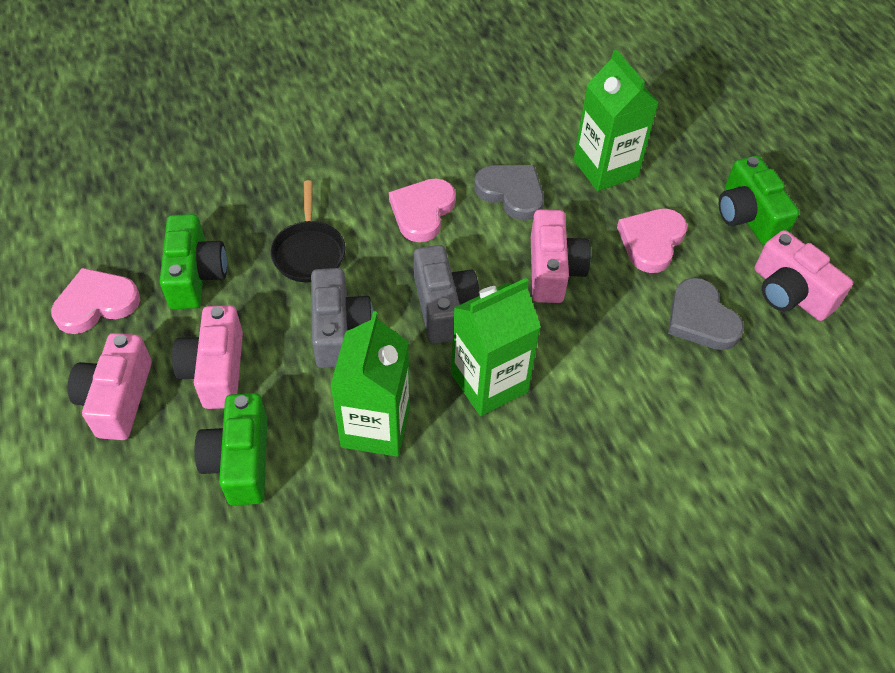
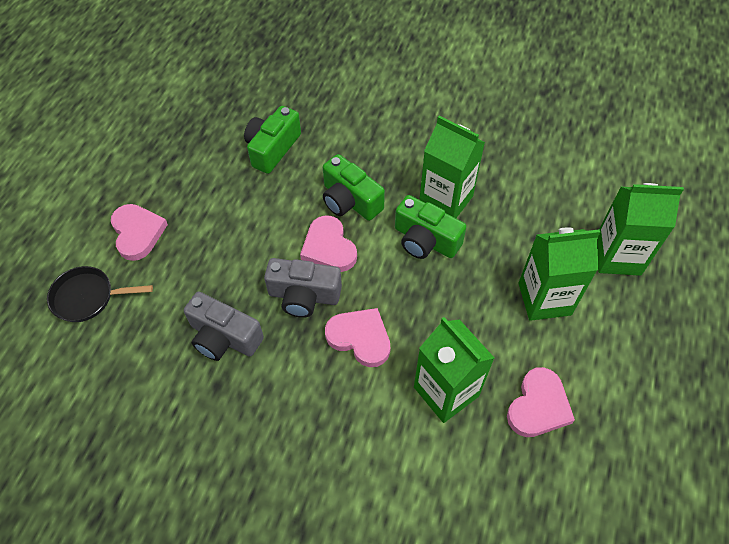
green carton: 3 -> 4
grey heart: 2 -> 0
pink camera: 4 -> 0
pink heart: 3 -> 4

